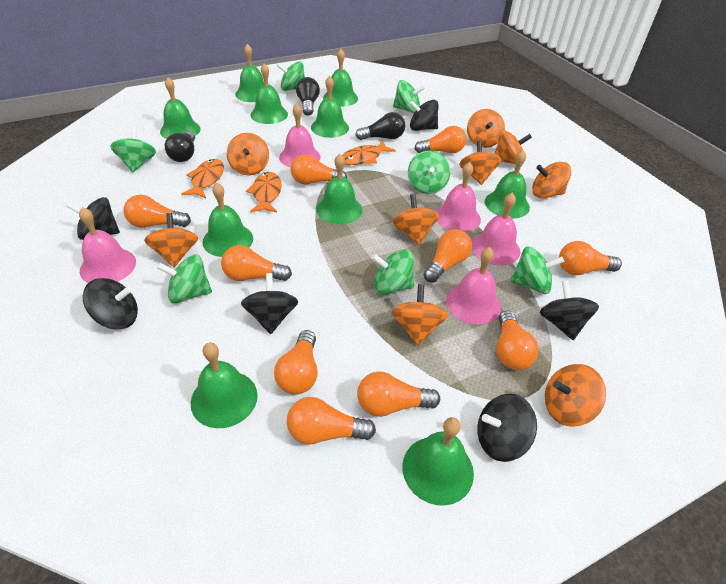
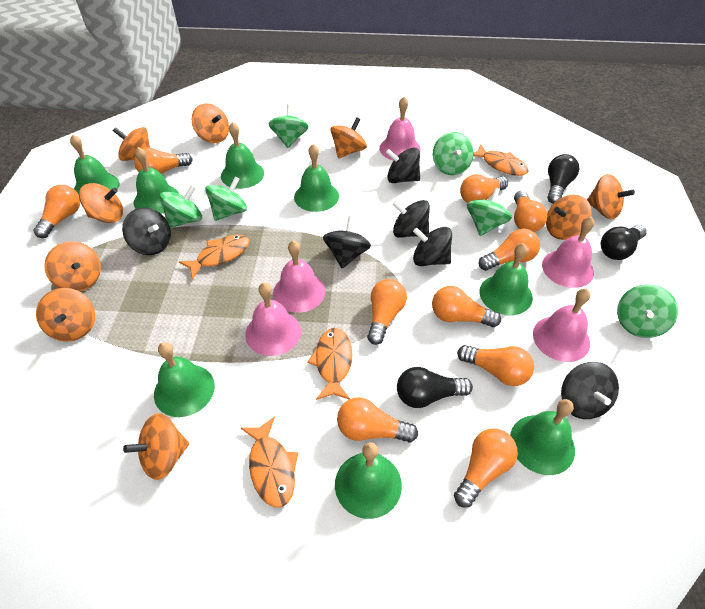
green bell: 10 -> 8
green spinning top: 7 -> 6
orange fish: 3 -> 4

